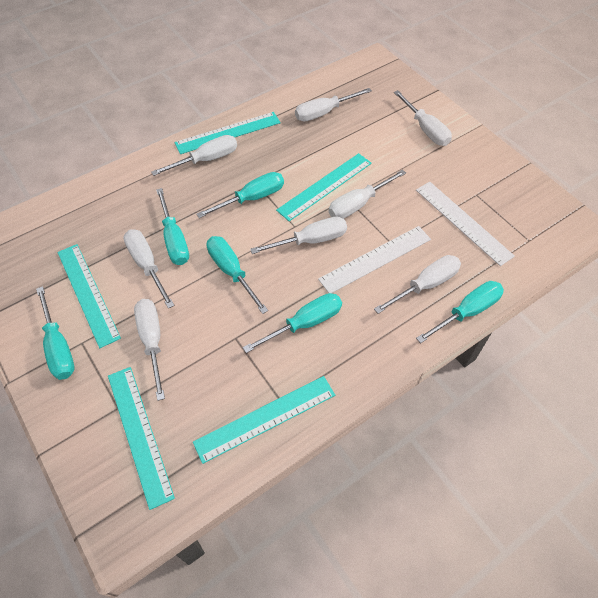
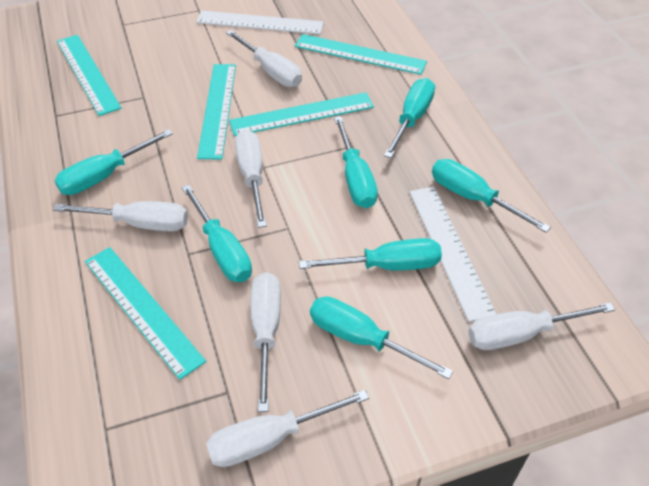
turquoise screwdriver: 6 -> 7
white screwdriver: 8 -> 6

